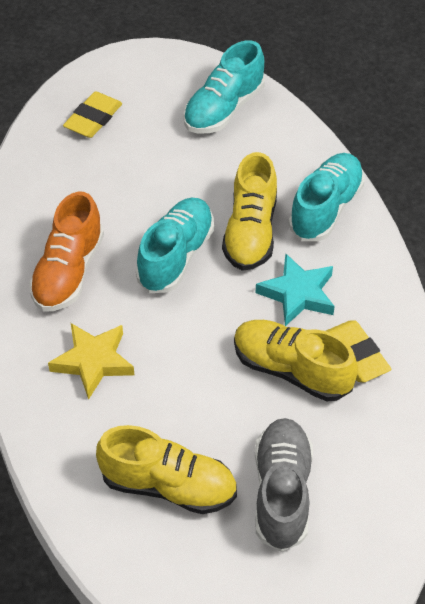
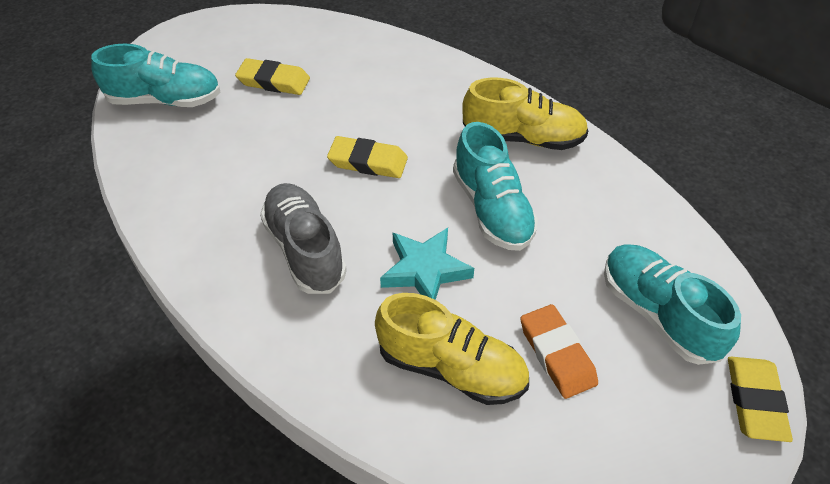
orange eraser: 0 -> 1
orange shoe: 1 -> 0
yellow eraser: 2 -> 3
yellow shoe: 3 -> 2
yellow star: 1 -> 0

